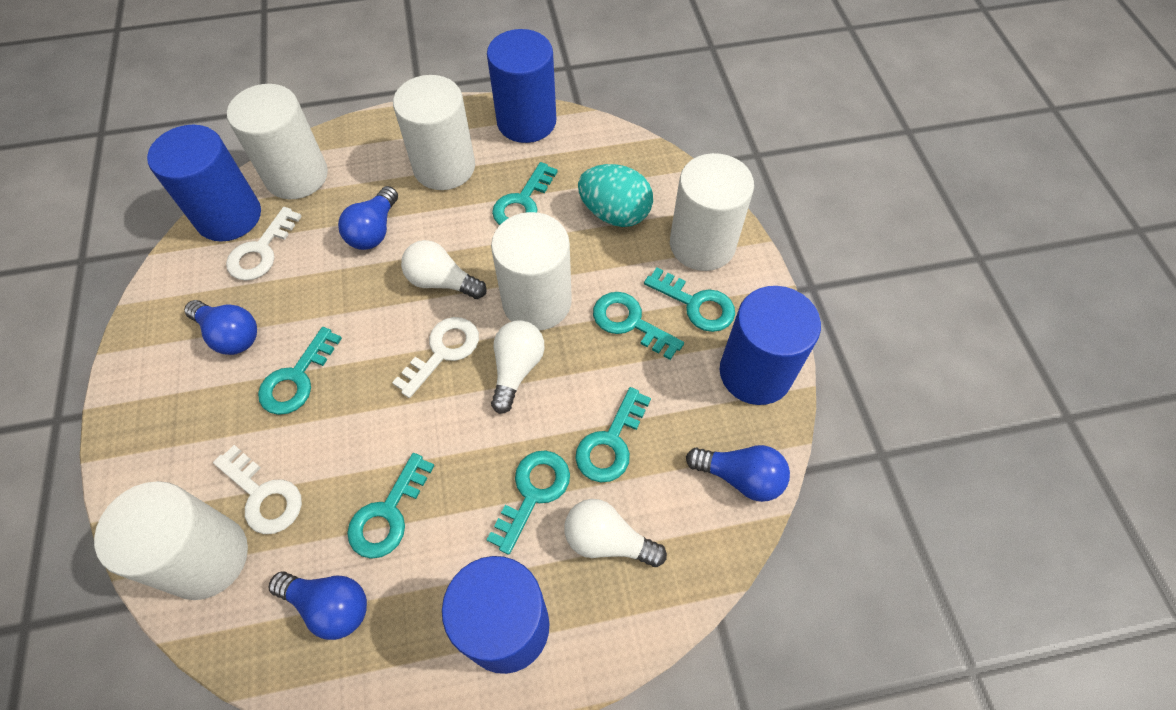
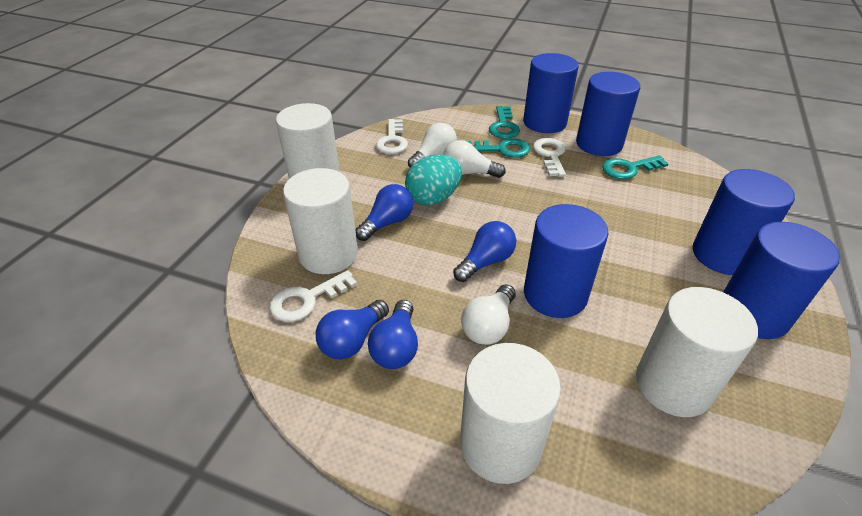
blue cylinder: 4 -> 5
turquoise key: 7 -> 3
white cylinder: 5 -> 4

